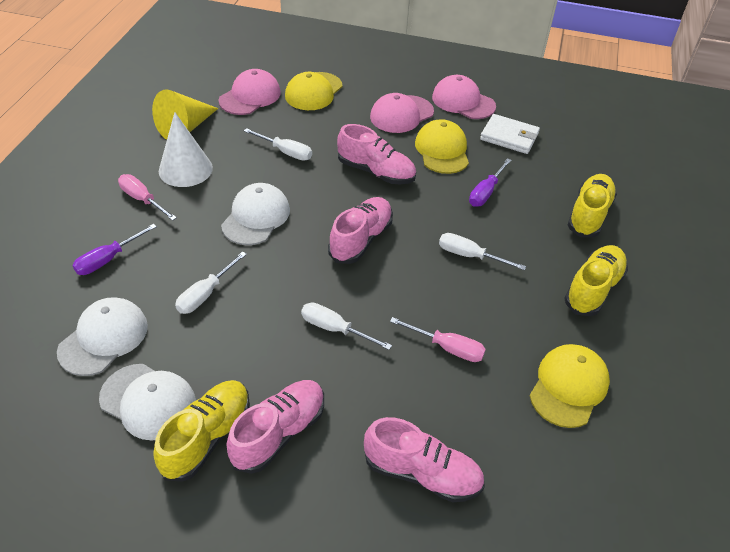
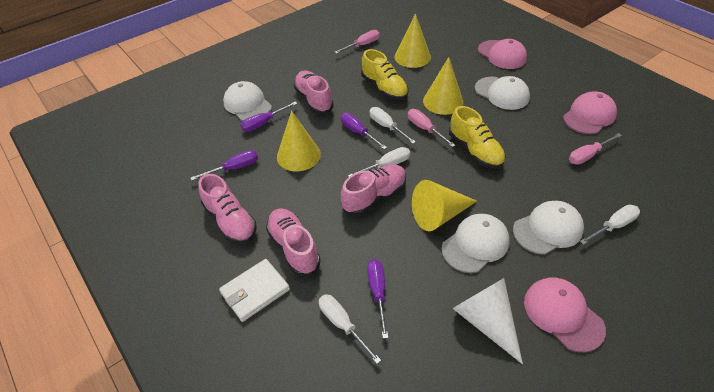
pink screwdriver: 2 -> 3
purple screwdriver: 2 -> 4
white cap: 3 -> 4
yellow cap: 3 -> 0
yellow cone: 1 -> 4
yellow shoe: 3 -> 2

